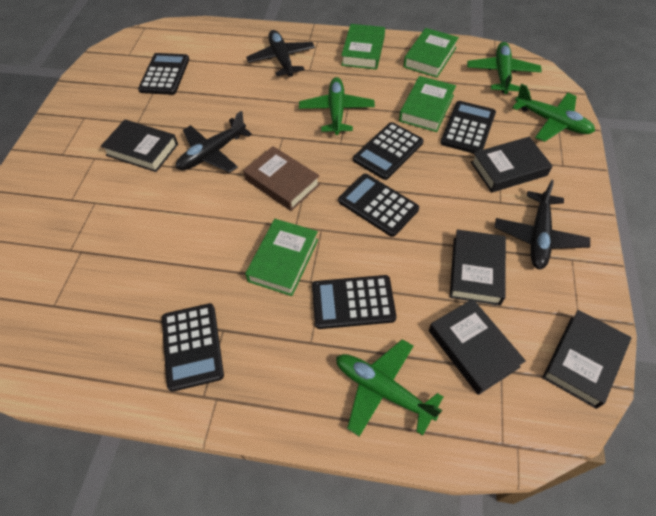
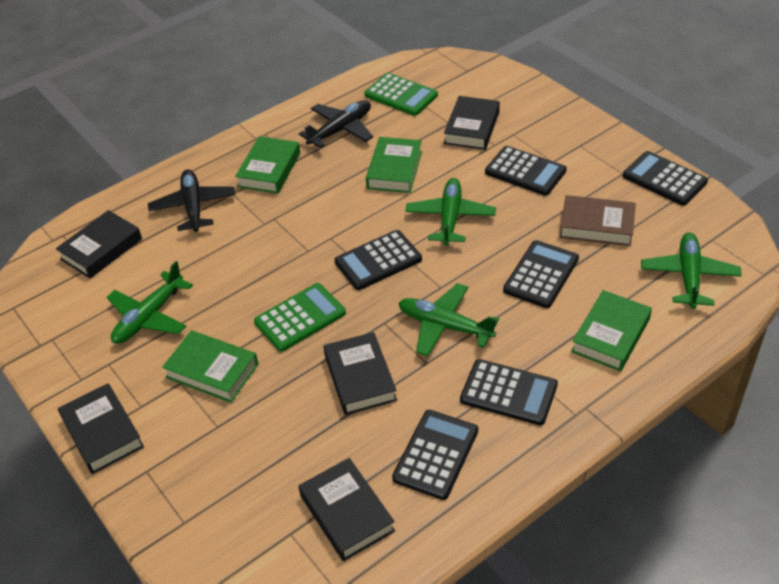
black plane: 3 -> 2
green calculator: 0 -> 2

